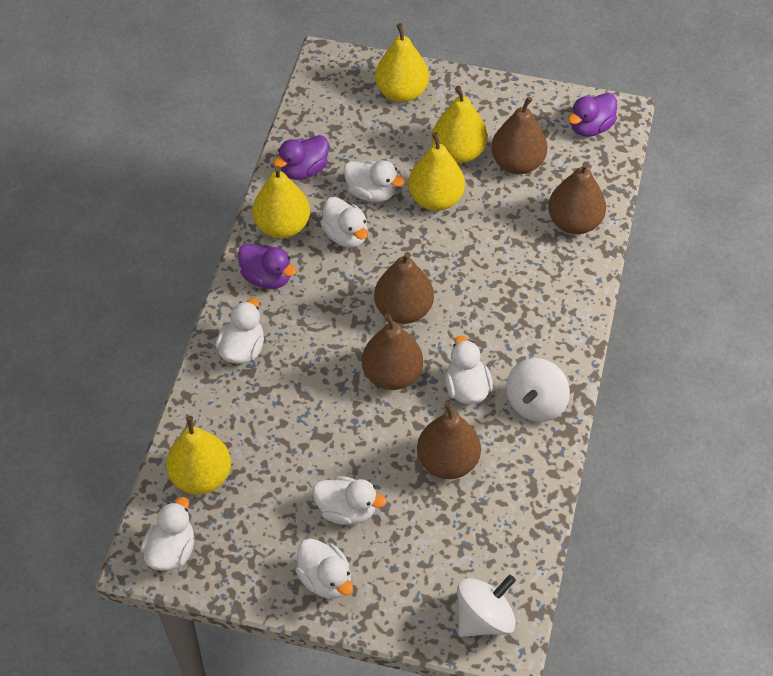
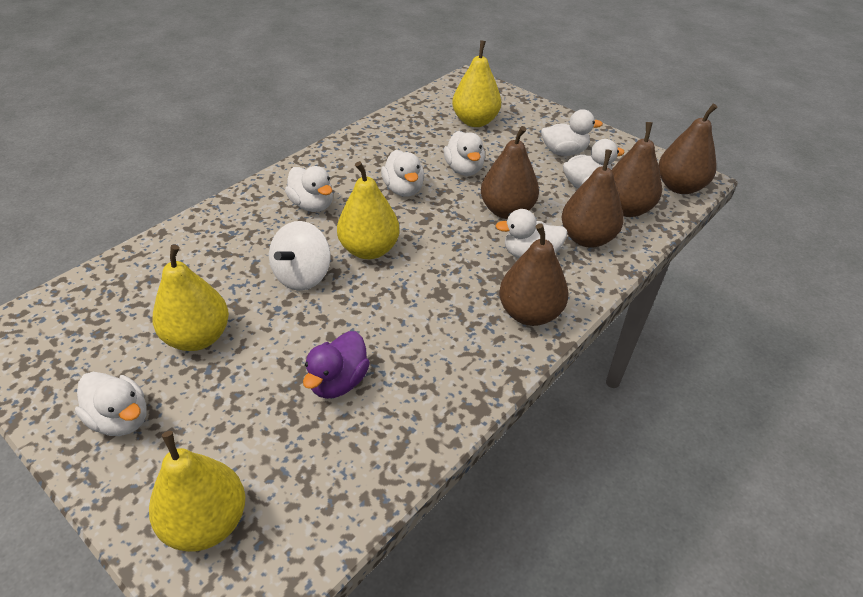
purple duck: 3 -> 1
white spinning top: 2 -> 1
yellow pear: 5 -> 4

